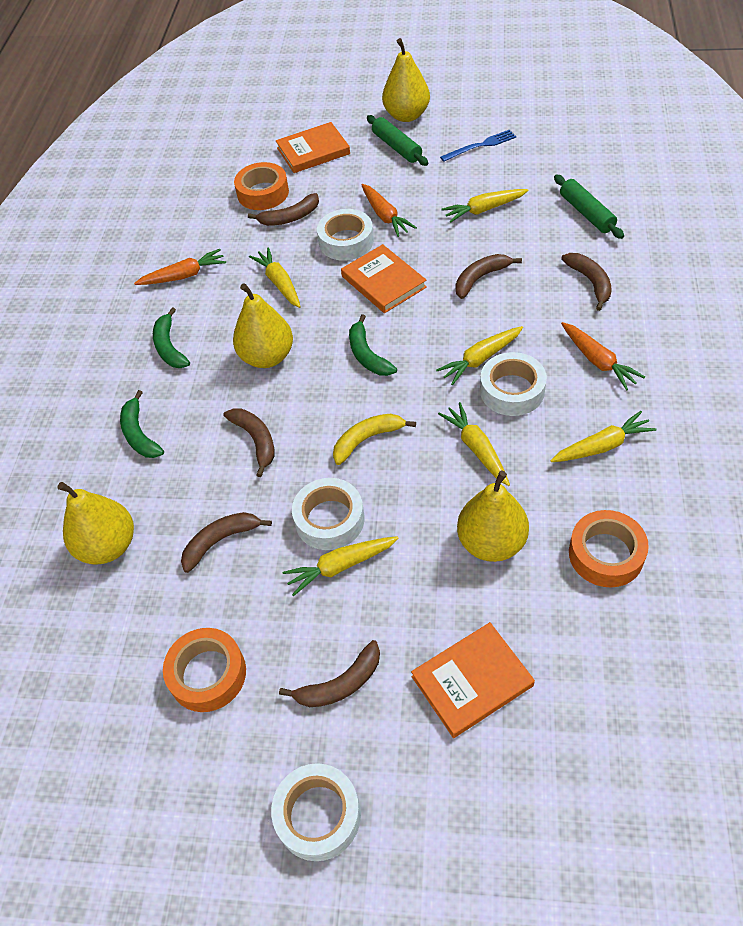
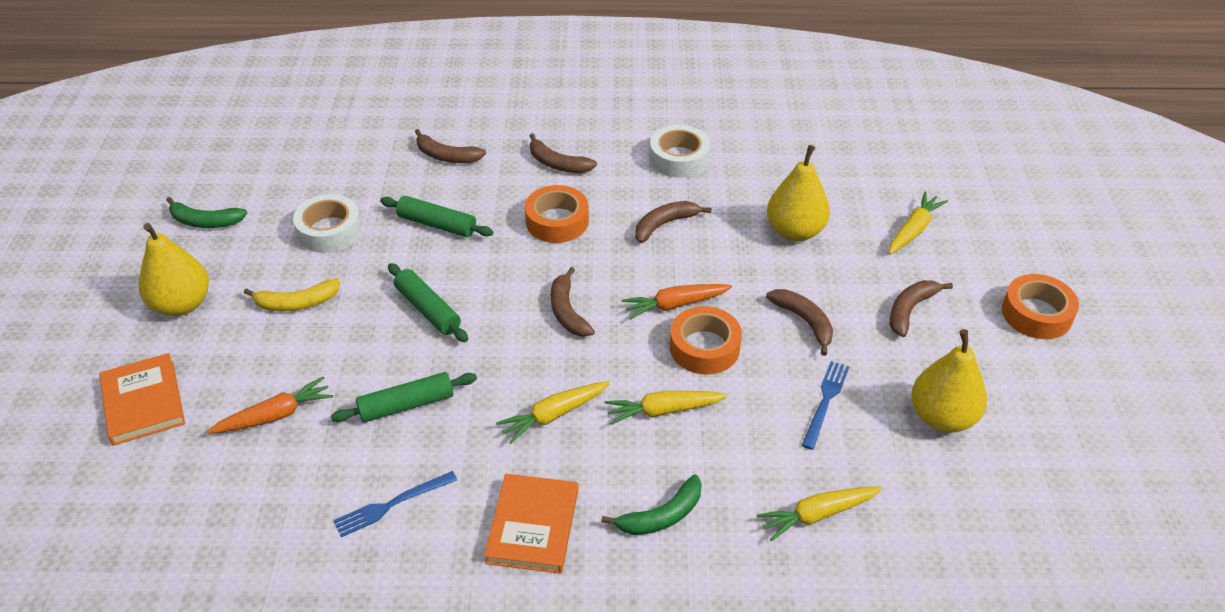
blue fork: 1 -> 2
green banana: 3 -> 2
green rolling pin: 2 -> 3
orange book: 3 -> 2
orange carrot: 3 -> 2
white tape: 4 -> 2
yellow carrot: 6 -> 4
yellow pear: 4 -> 3

